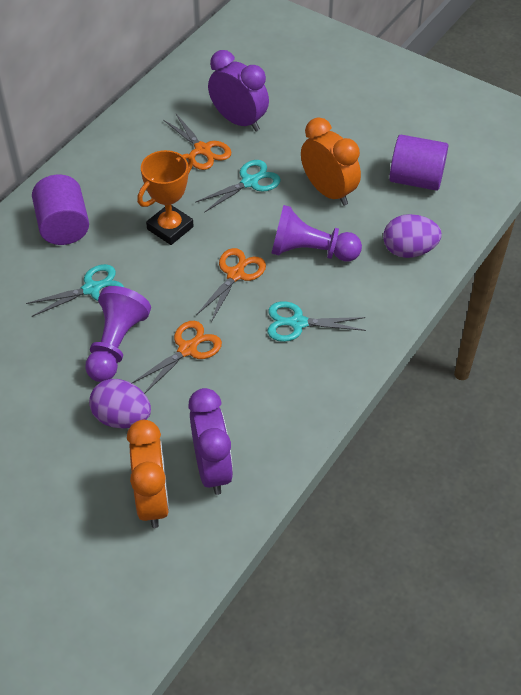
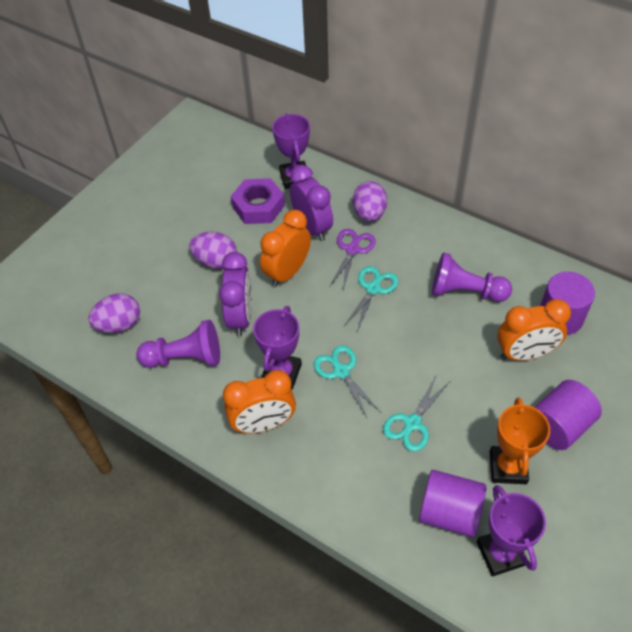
orange clock: 2 -> 3
orange scissors: 3 -> 0
purple cylinder: 2 -> 3
purple egg: 2 -> 3
purple nut: 0 -> 1
purple scissors: 0 -> 1
purple trophy: 0 -> 3

